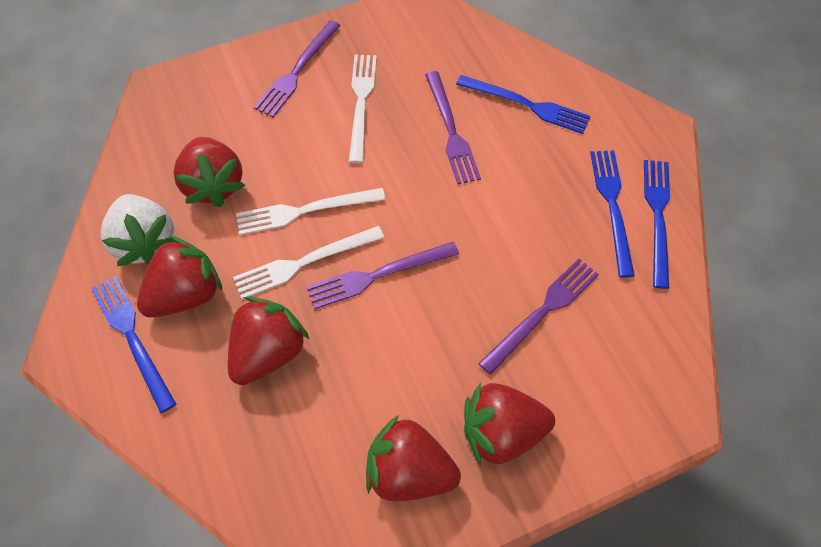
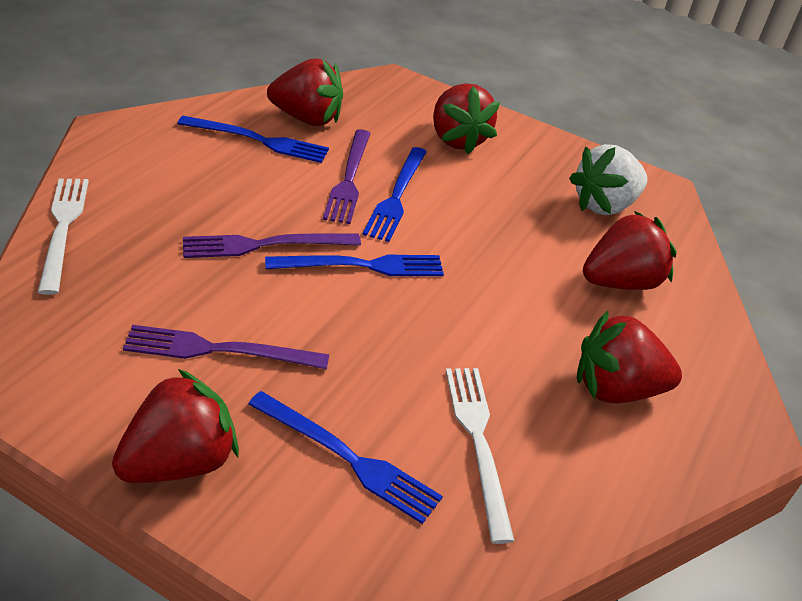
purple fork: 4 -> 3
white fork: 3 -> 2

